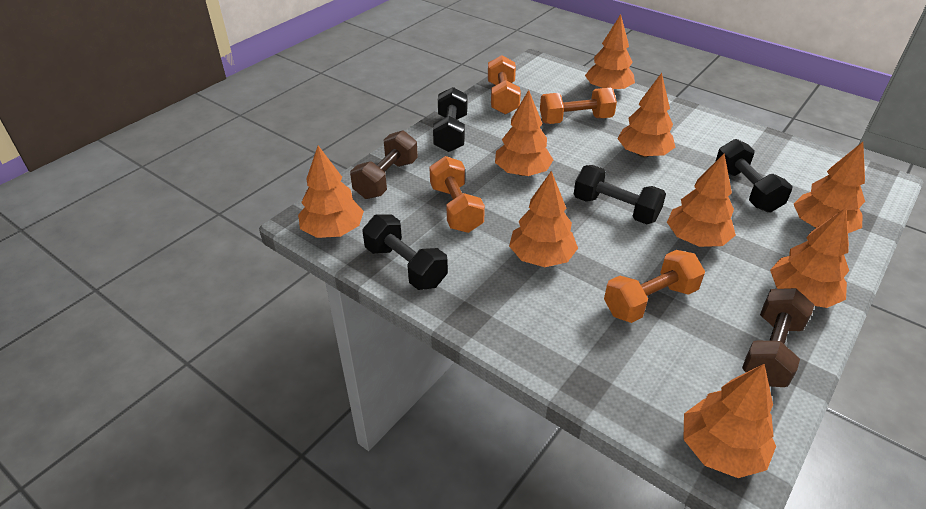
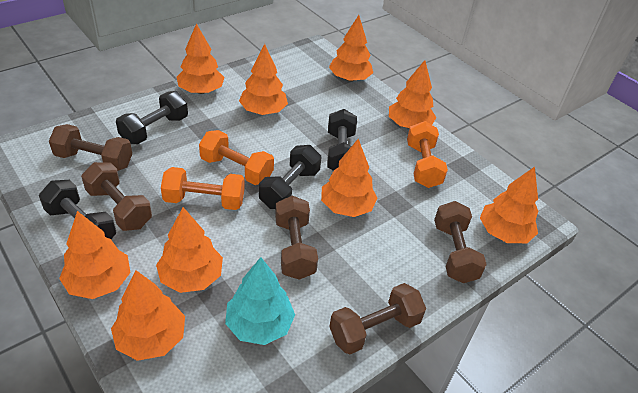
brown dumbbell: 2 -> 5
orange dumbbell: 4 -> 3
turquoise tree: 0 -> 1

